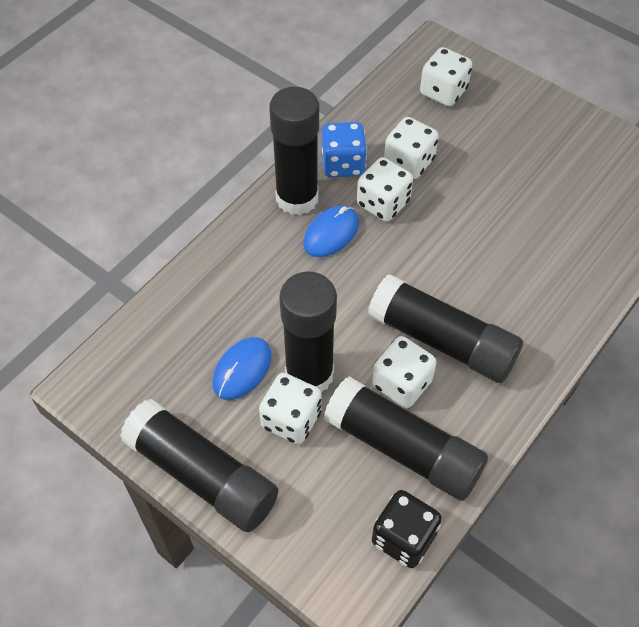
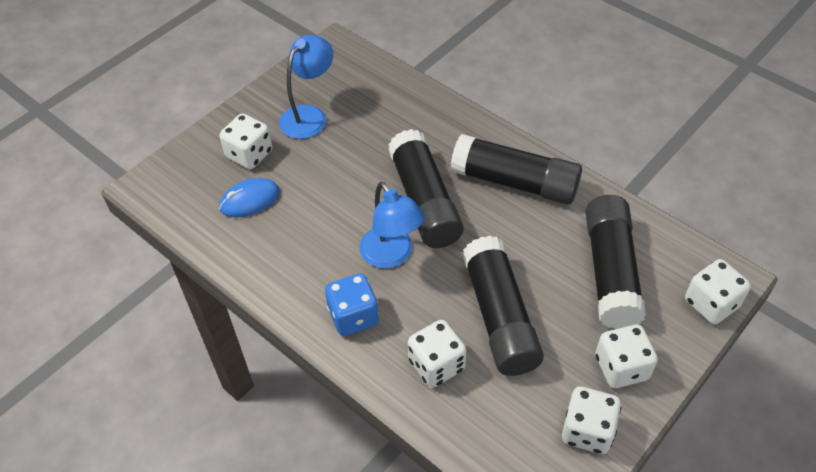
black dice: 1 -> 0
black glue stick: 5 -> 4
blue lamp: 0 -> 2
blue mouse: 2 -> 1

